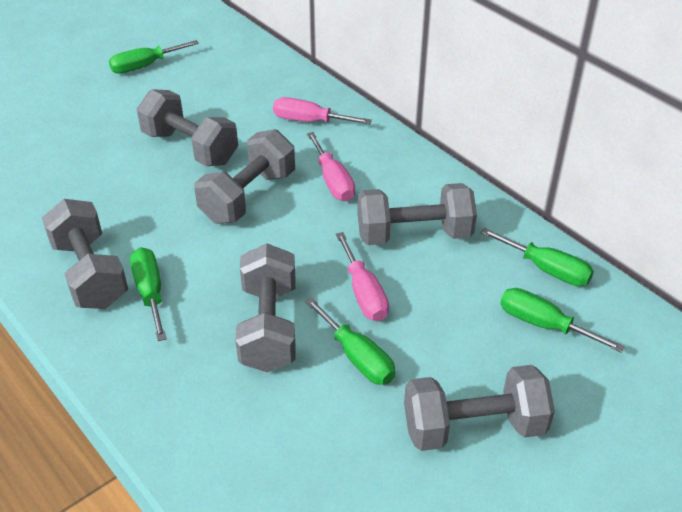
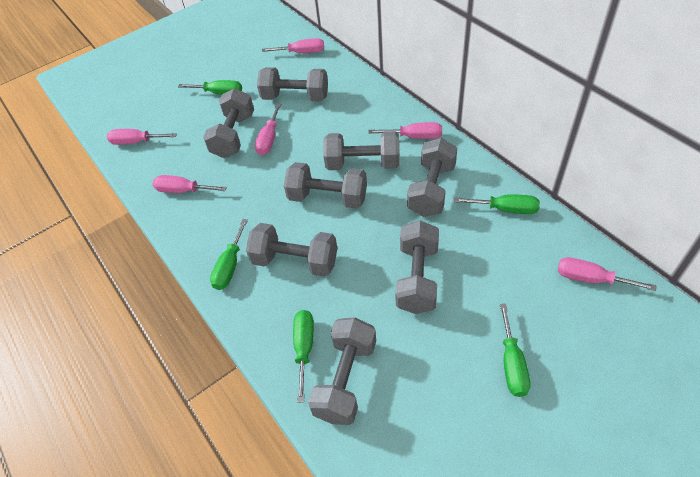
grey dumbbell: 6 -> 8
pink screwdriver: 3 -> 6

